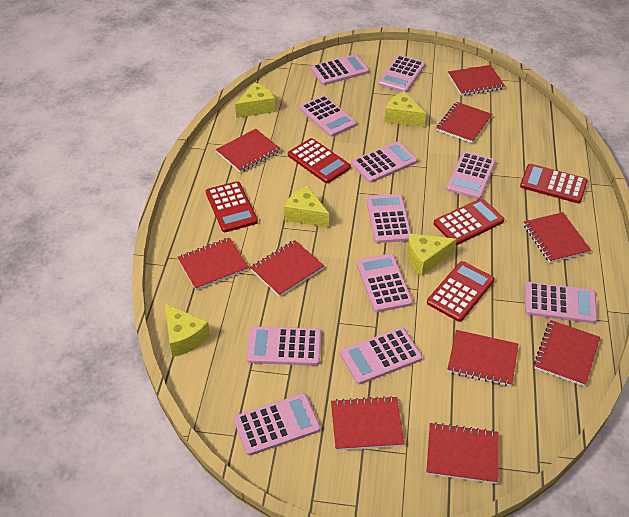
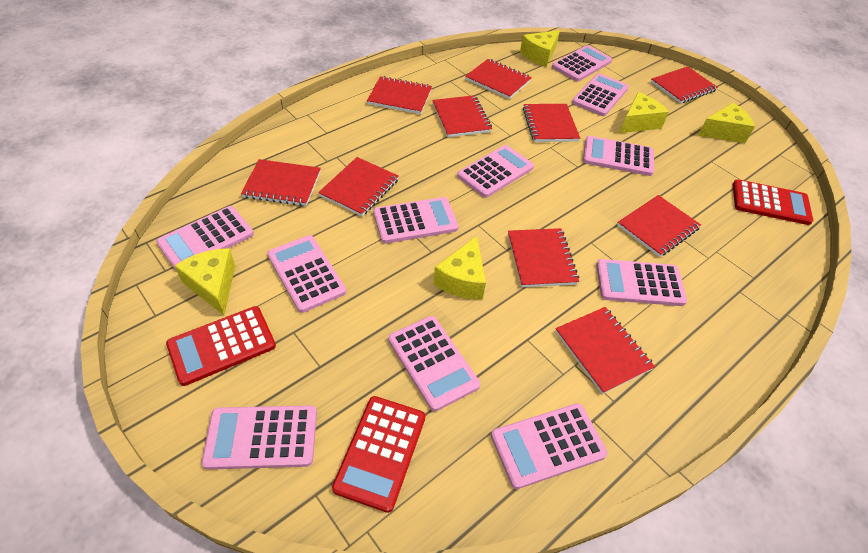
red calculator: 5 -> 3

